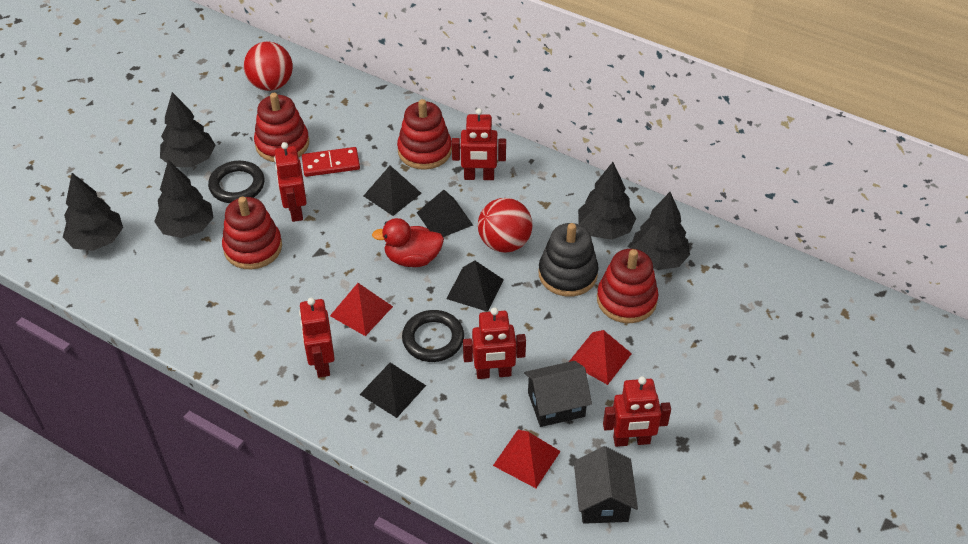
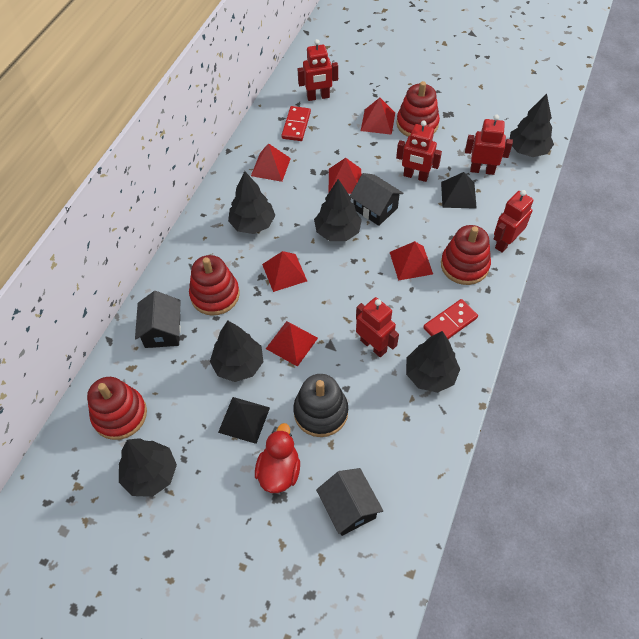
black house: 2 -> 3
black pyramid: 4 -> 2
black ring: 2 -> 0
black tree: 5 -> 6
red ball: 2 -> 0
red domino: 1 -> 2
red pyramid: 3 -> 6

